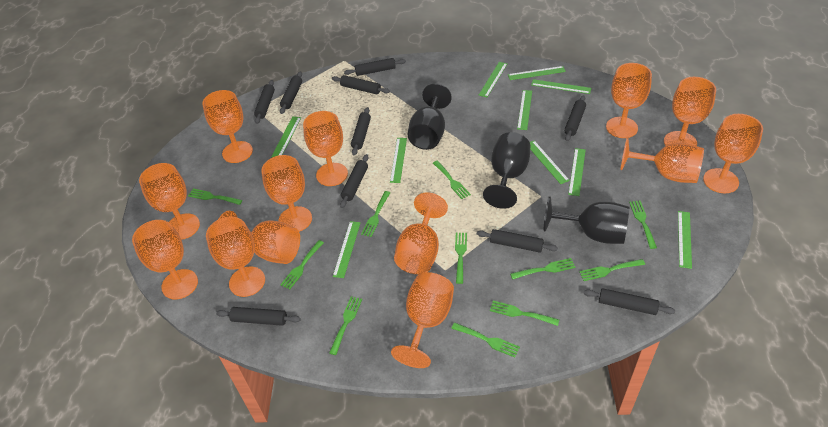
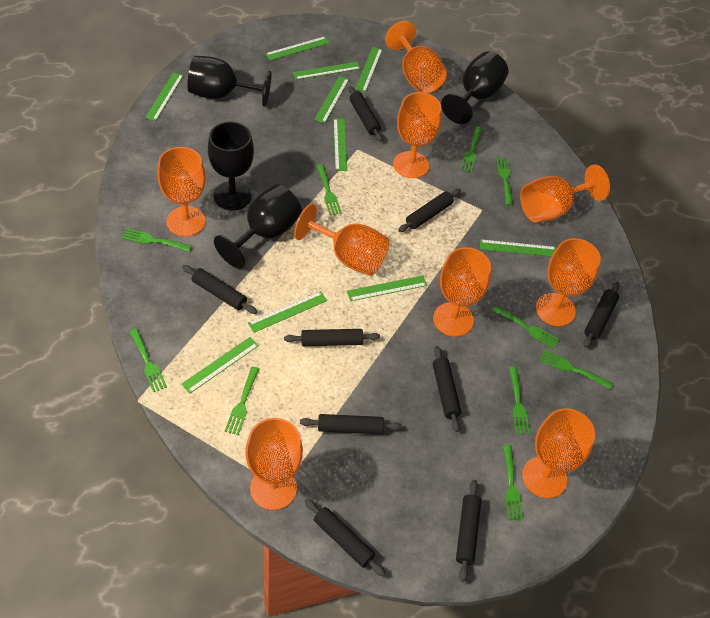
black goblet: 3 -> 4
black rolling pin: 10 -> 9
green fork: 11 -> 10
orange goblet: 13 -> 9

